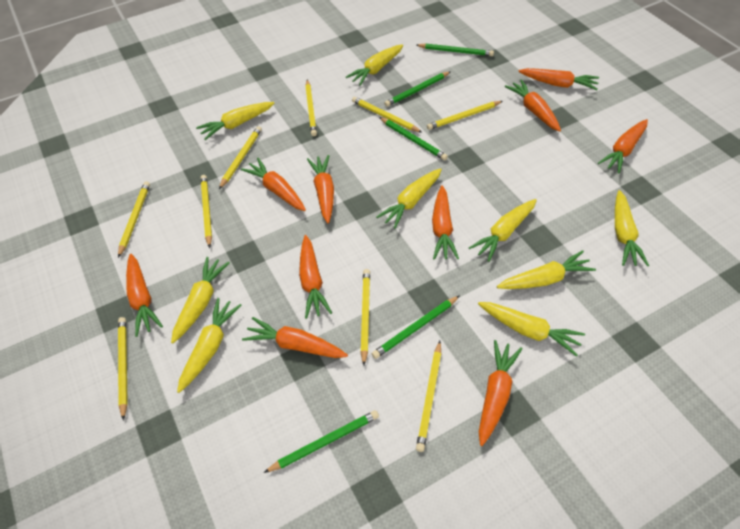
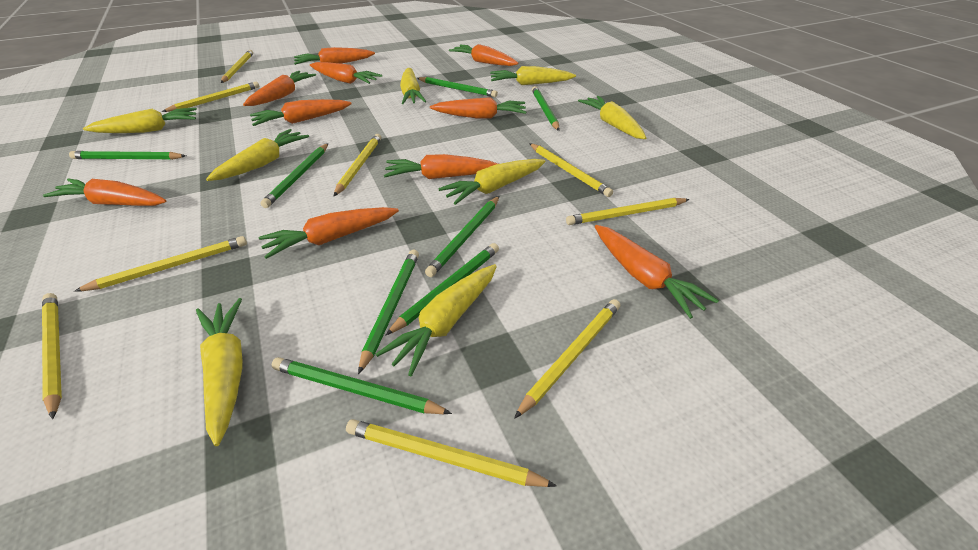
green pencil: 5 -> 8
yellow carrot: 9 -> 8

